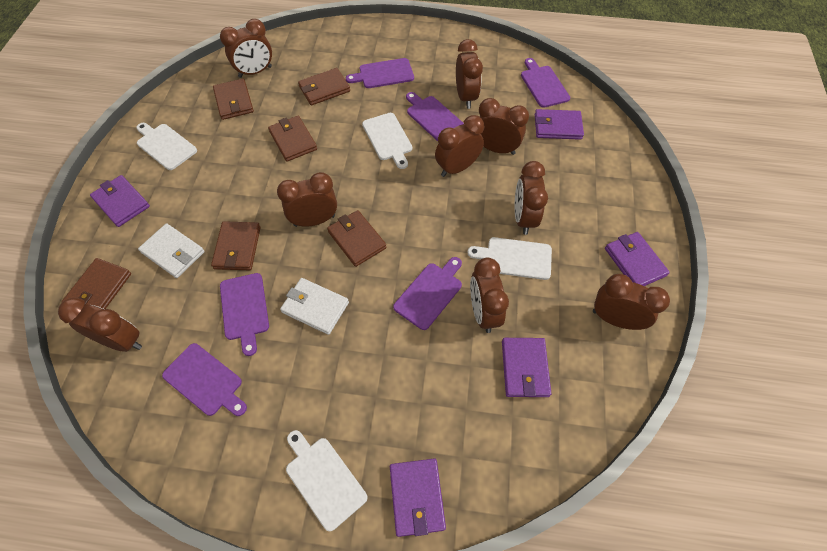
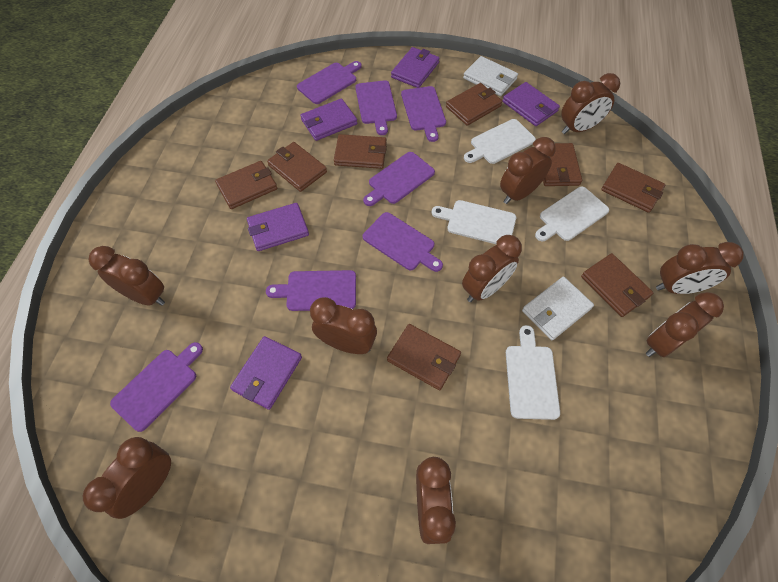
brown wallet: 6 -> 8
purple cutting board: 6 -> 7

